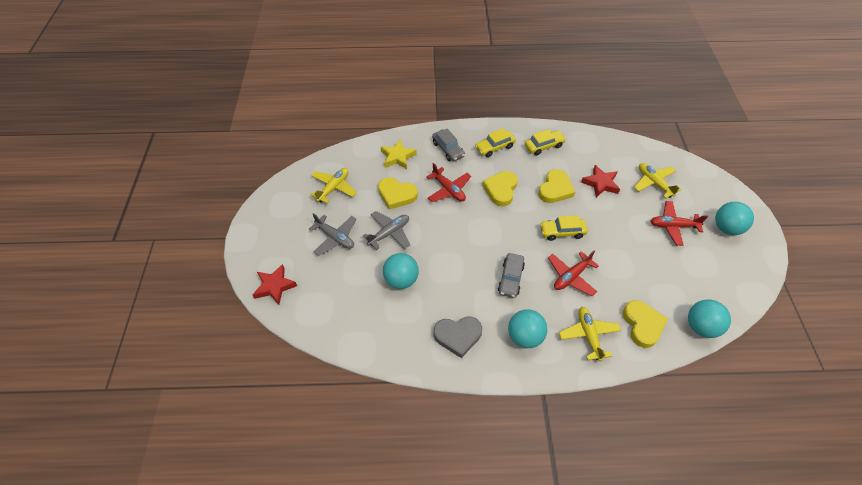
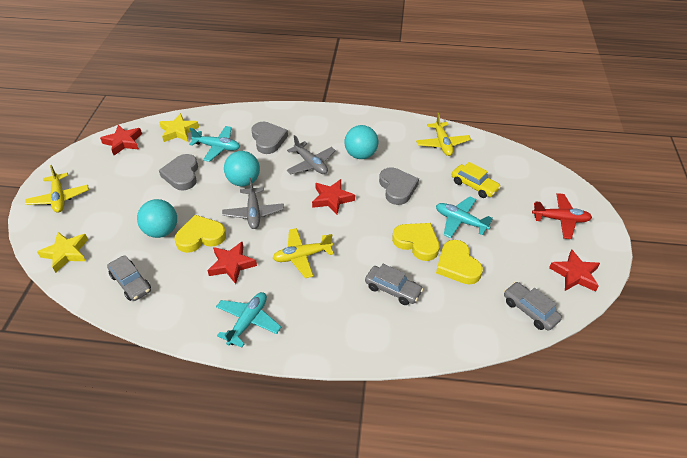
grey car: 2 -> 3
grey heart: 1 -> 3
red plane: 3 -> 1
red star: 2 -> 4
turquoise ball: 4 -> 3
turquoise plane: 0 -> 3
yellow car: 3 -> 1
yellow heart: 4 -> 3
yellow star: 1 -> 2

